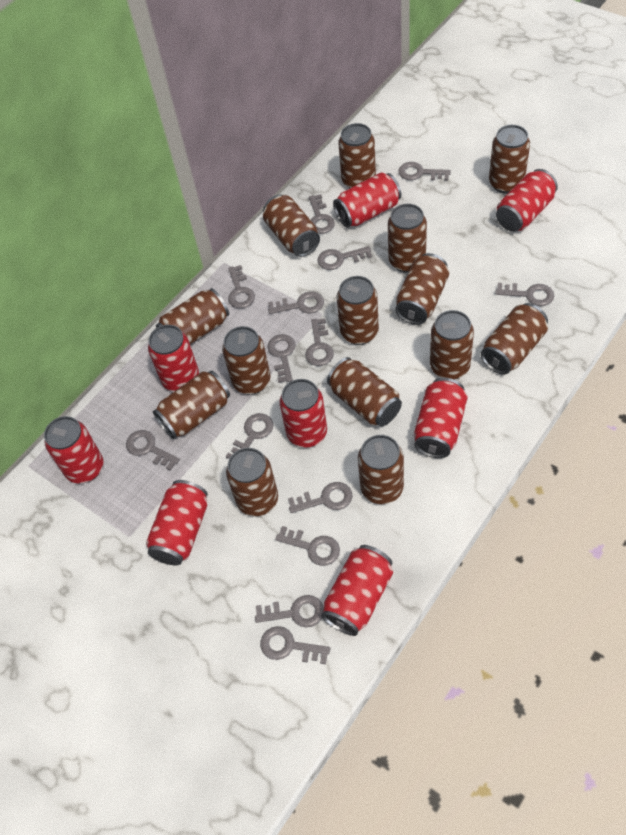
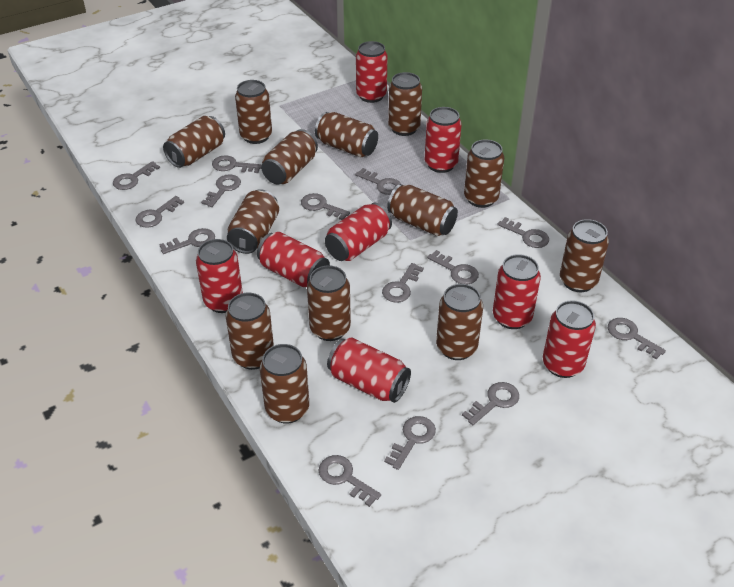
brown can: 14 -> 13

